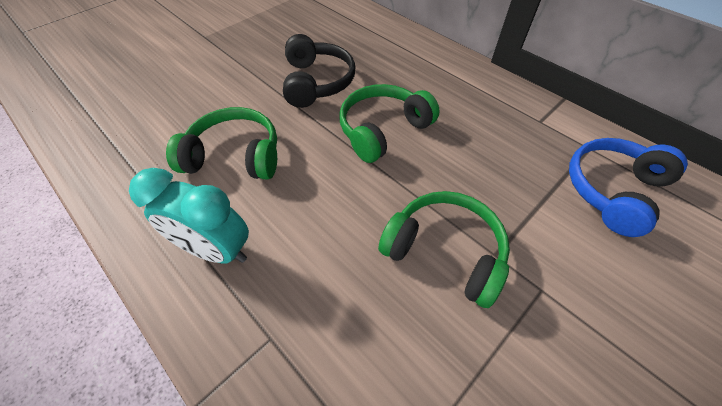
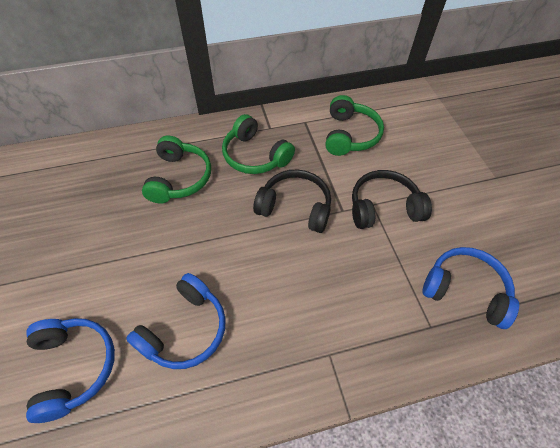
black headphones: 1 -> 2
blue headphones: 1 -> 3
turquoise clock: 1 -> 0

